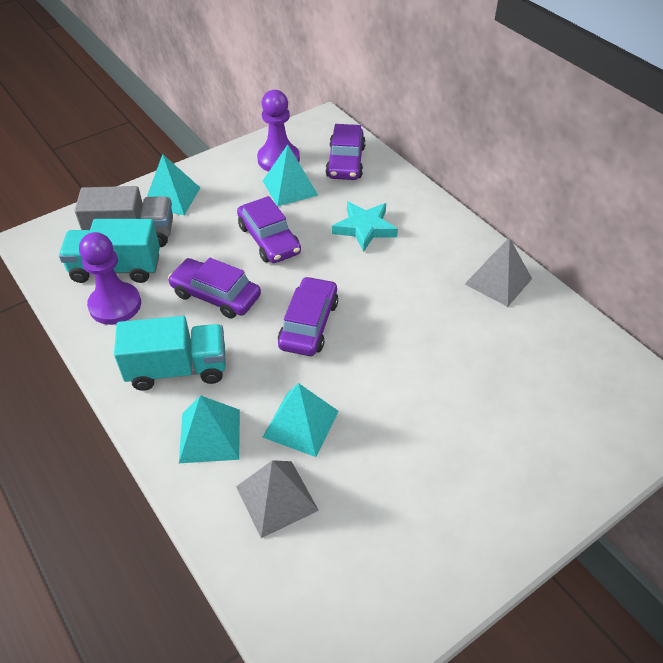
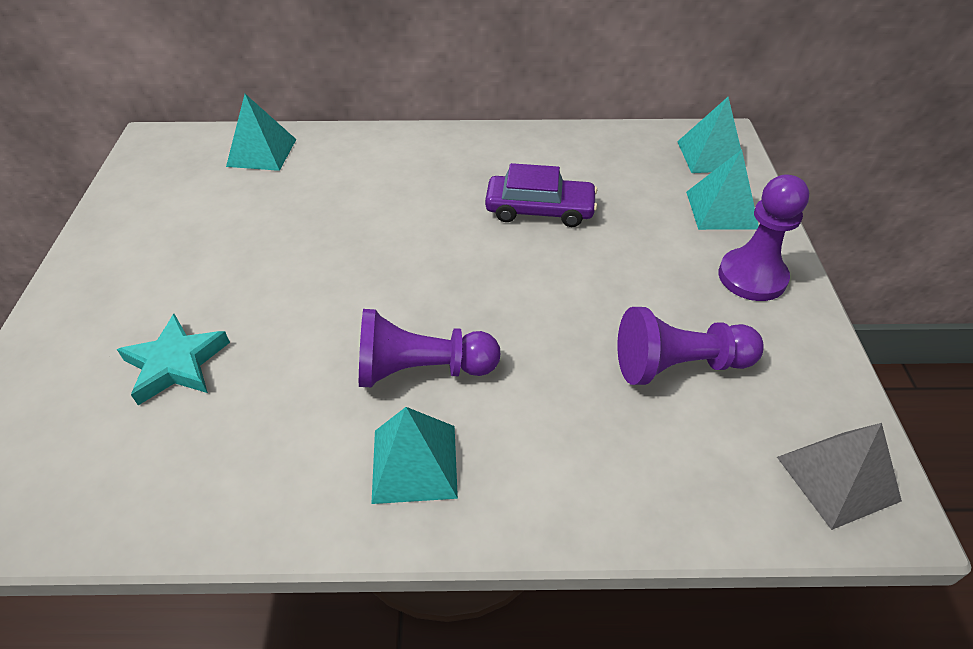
grey pyramid: 2 -> 1
grey truck: 1 -> 0
purple car: 4 -> 1
purple pawn: 2 -> 3
turquoise truck: 2 -> 0

